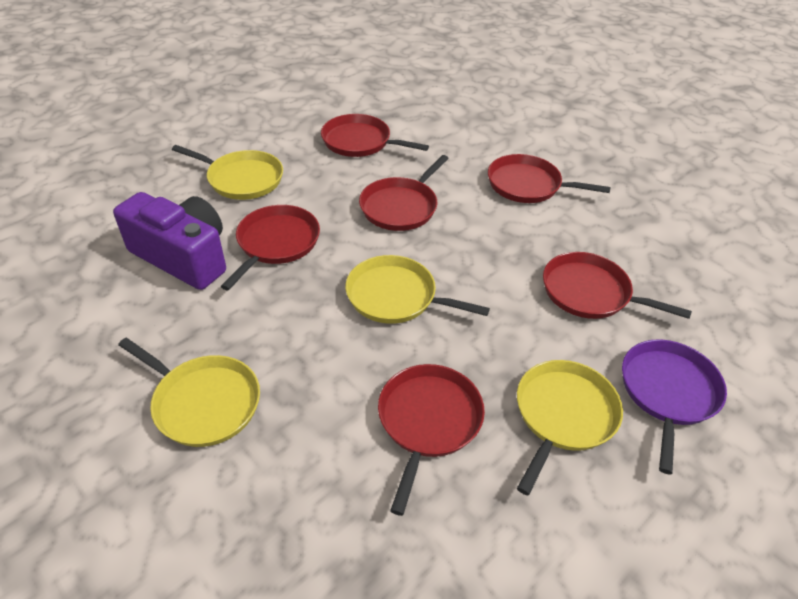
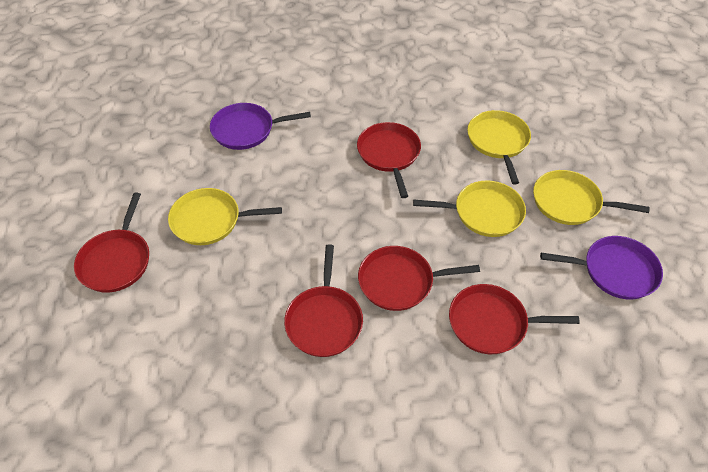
purple camera: 1 -> 0
purple pan: 1 -> 2
red pan: 6 -> 5

